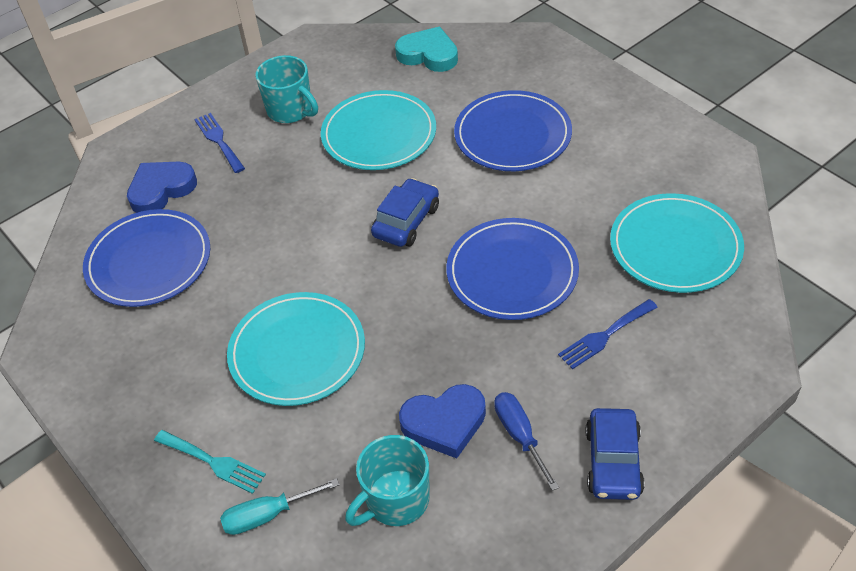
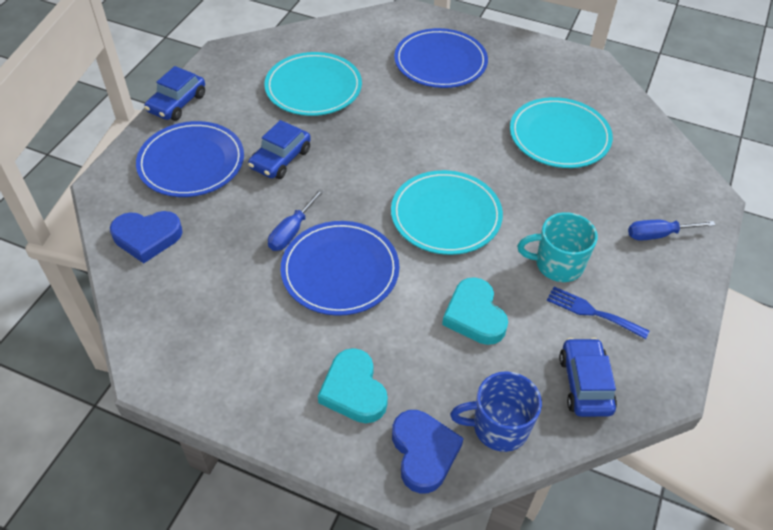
blue car: 2 -> 3
blue fork: 2 -> 1
blue mug: 0 -> 1
blue screwdriver: 1 -> 2
turquoise fork: 1 -> 0
turquoise heart: 1 -> 2
turquoise mug: 2 -> 1
turquoise screwdriver: 1 -> 0

